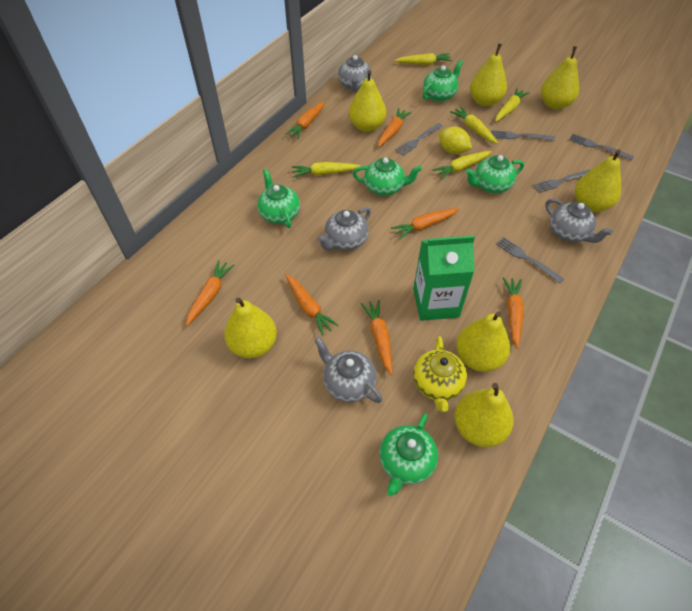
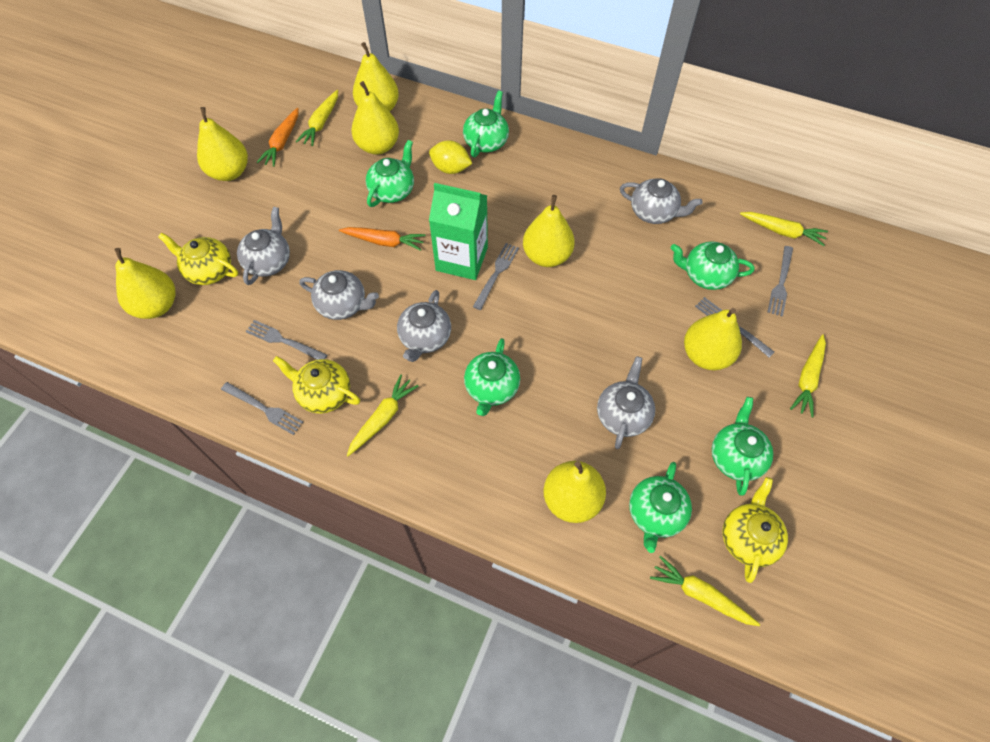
green teapot: 5 -> 6
grey teapot: 4 -> 5
orange carrot: 7 -> 2
yellow teapot: 1 -> 3

